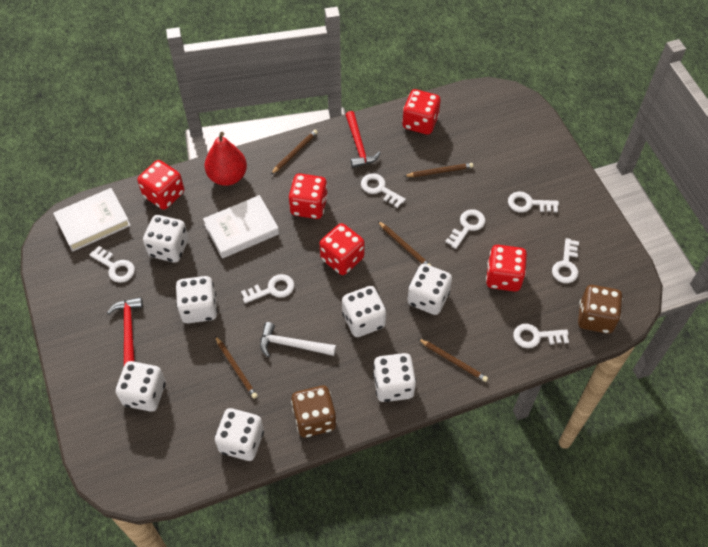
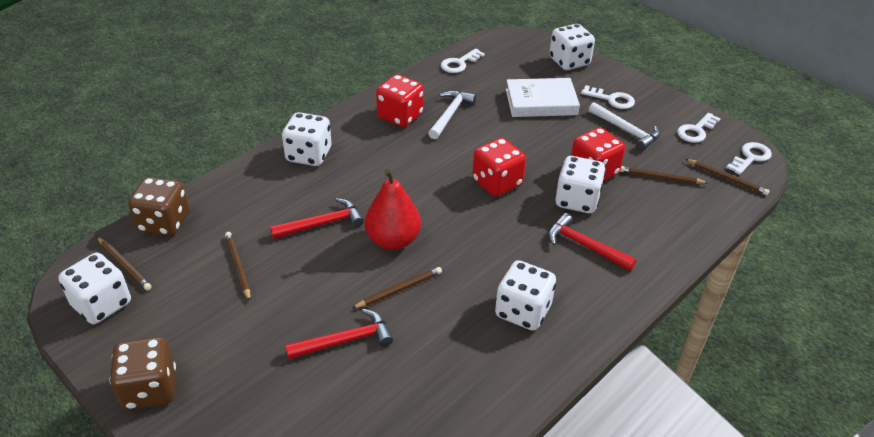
red dice: 5 -> 3
red hammer: 2 -> 3
white book: 2 -> 1
white dice: 7 -> 5
white hammer: 1 -> 2
white key: 7 -> 4

